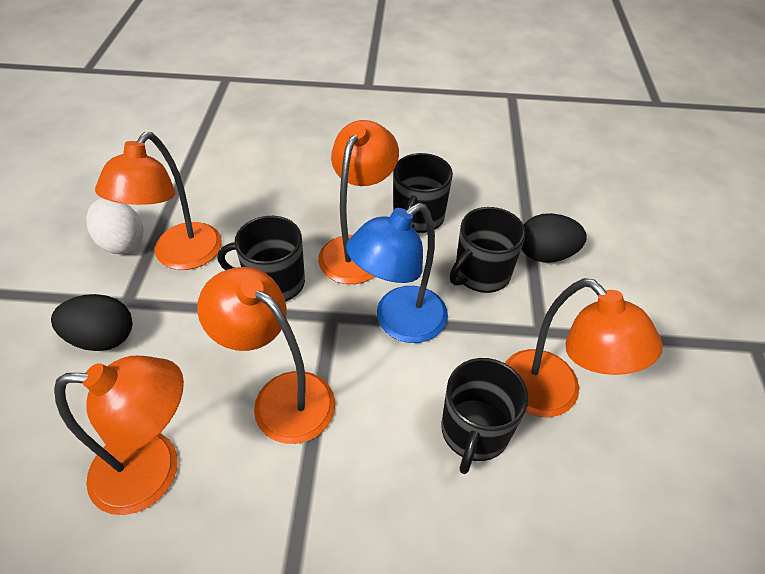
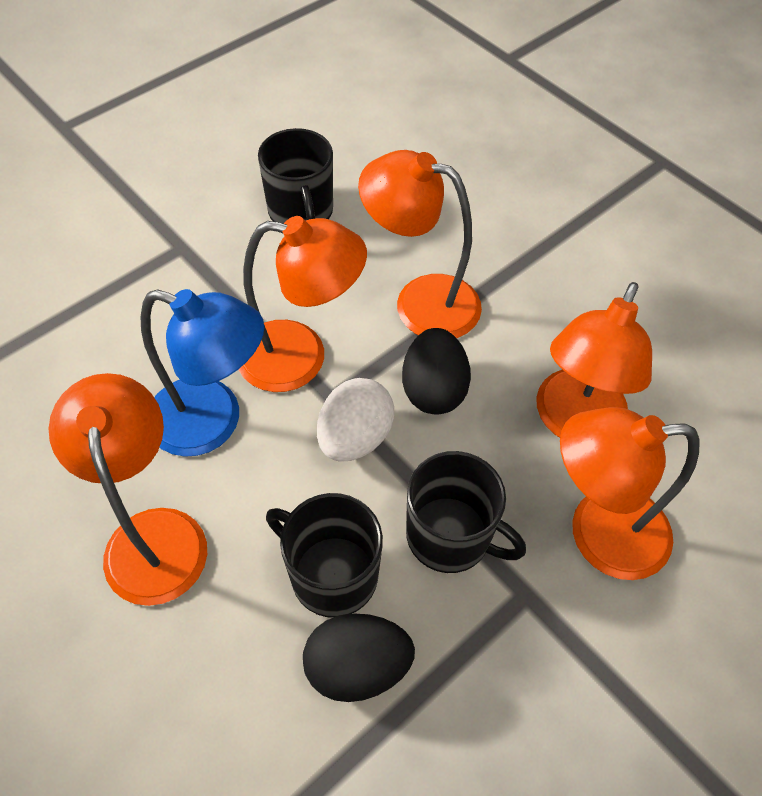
black mug: 4 -> 3

